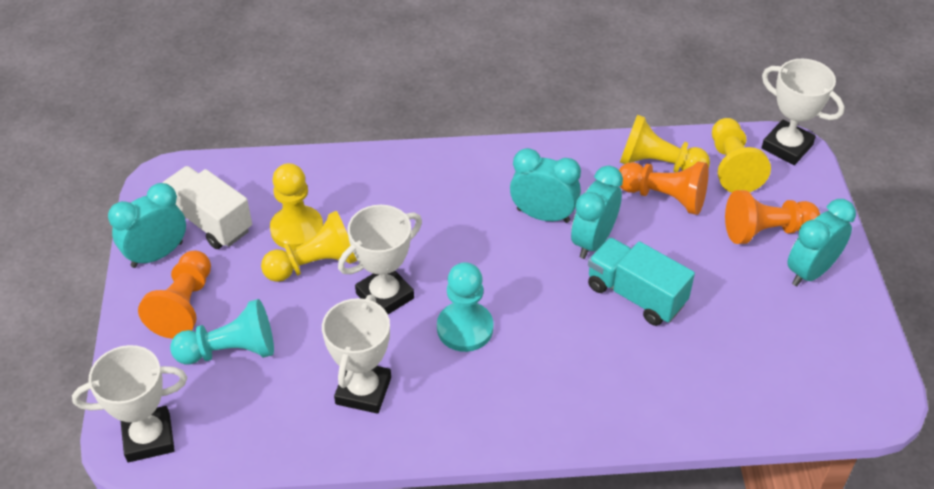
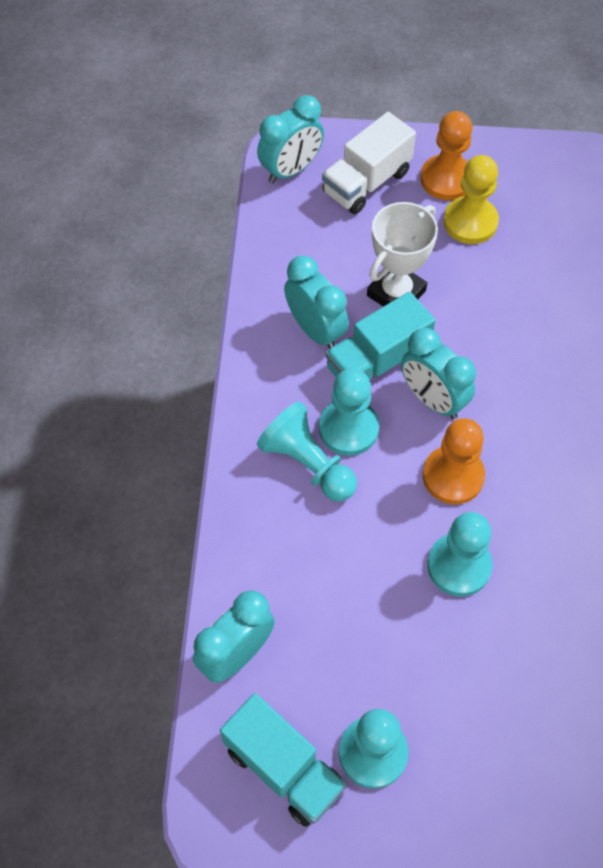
orange pawn: 3 -> 2
turquoise pawn: 2 -> 4
turquoise truck: 1 -> 2
white trophy: 4 -> 1
yellow pawn: 4 -> 1

